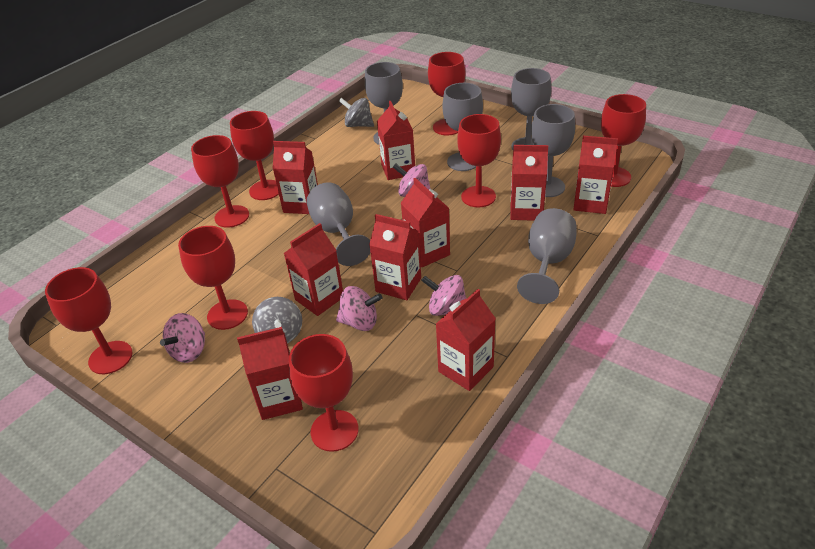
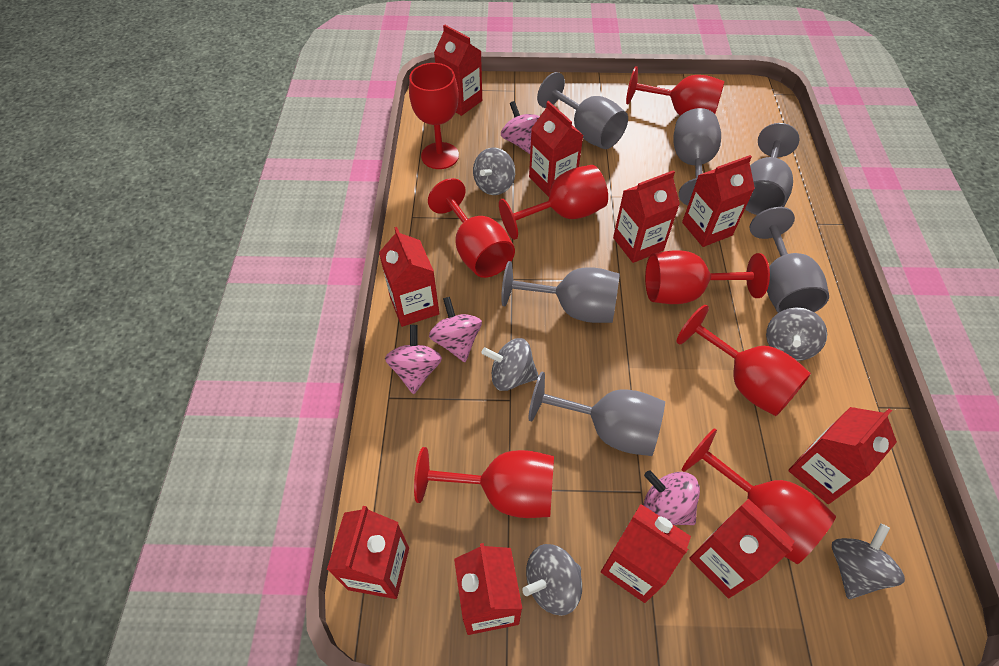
grey spinning top: 2 -> 5
red carton: 9 -> 10

